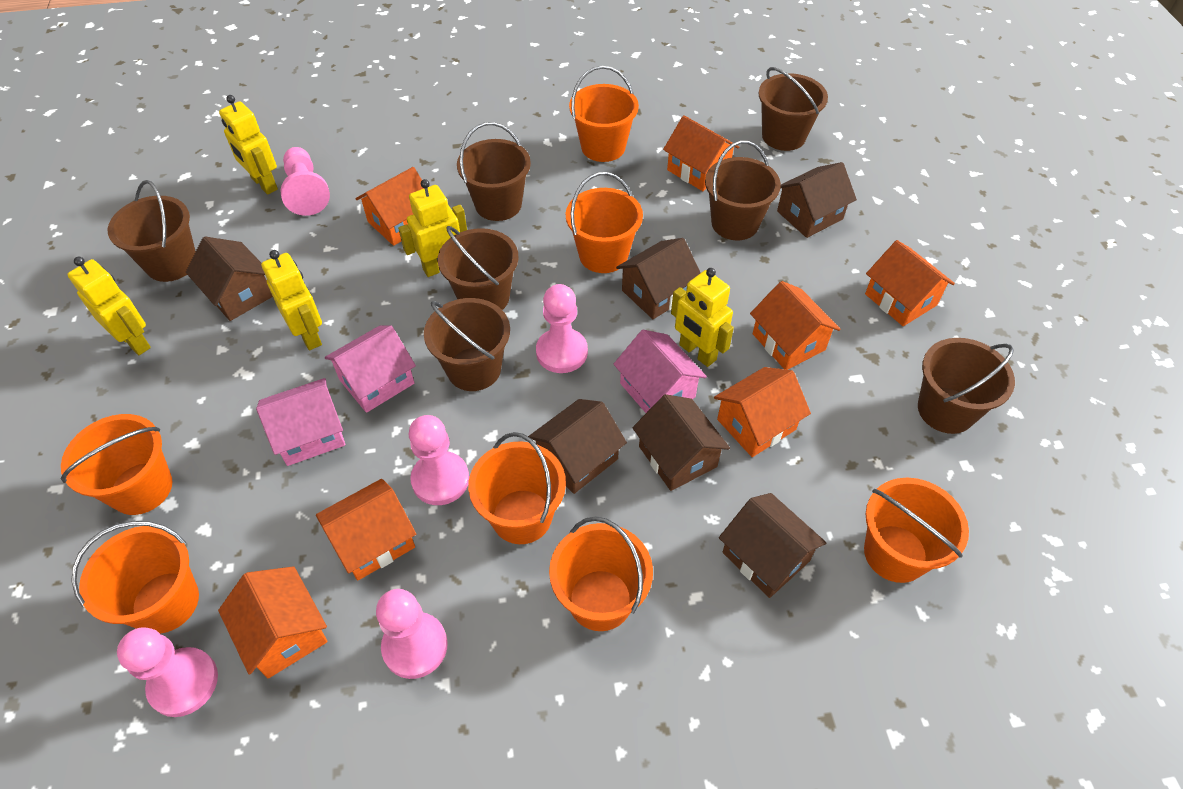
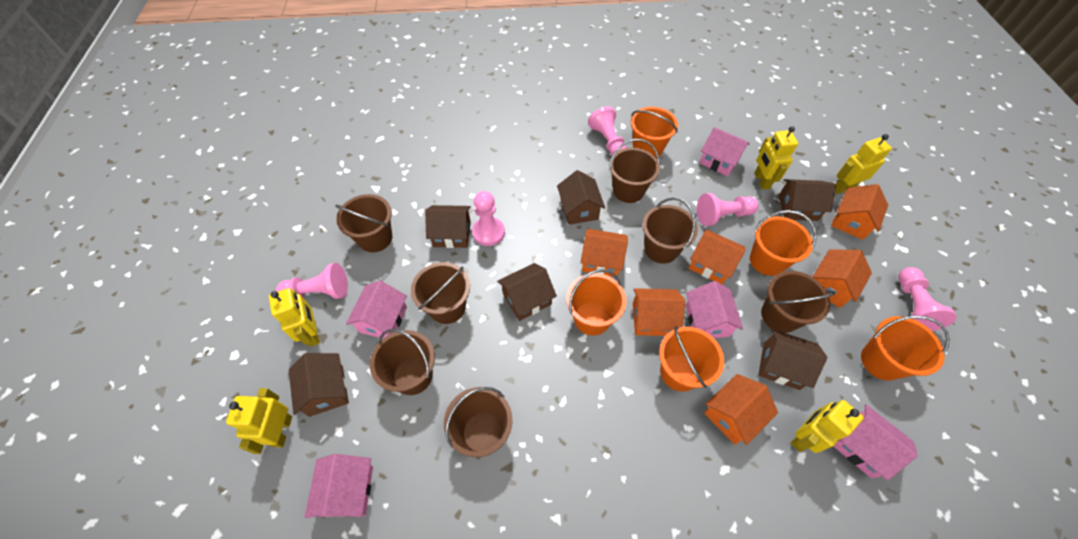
orange bucket: 7 -> 5
orange house: 7 -> 6
pink house: 3 -> 5

